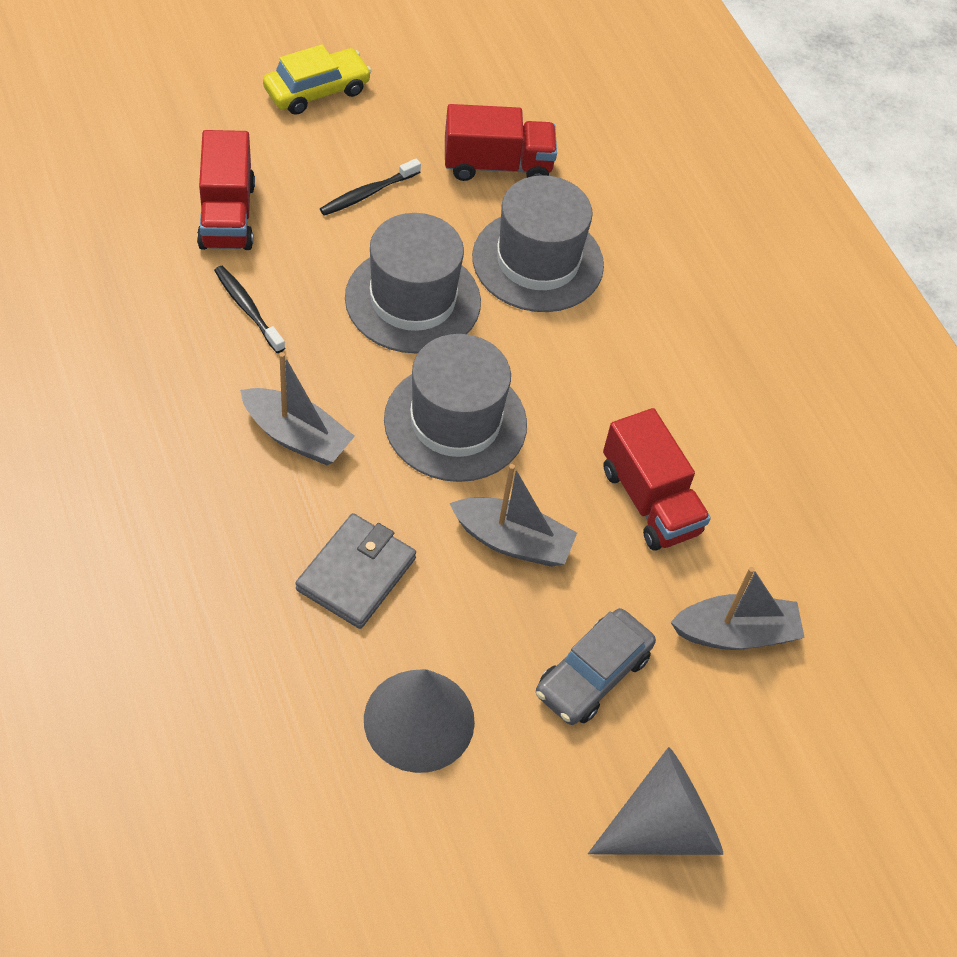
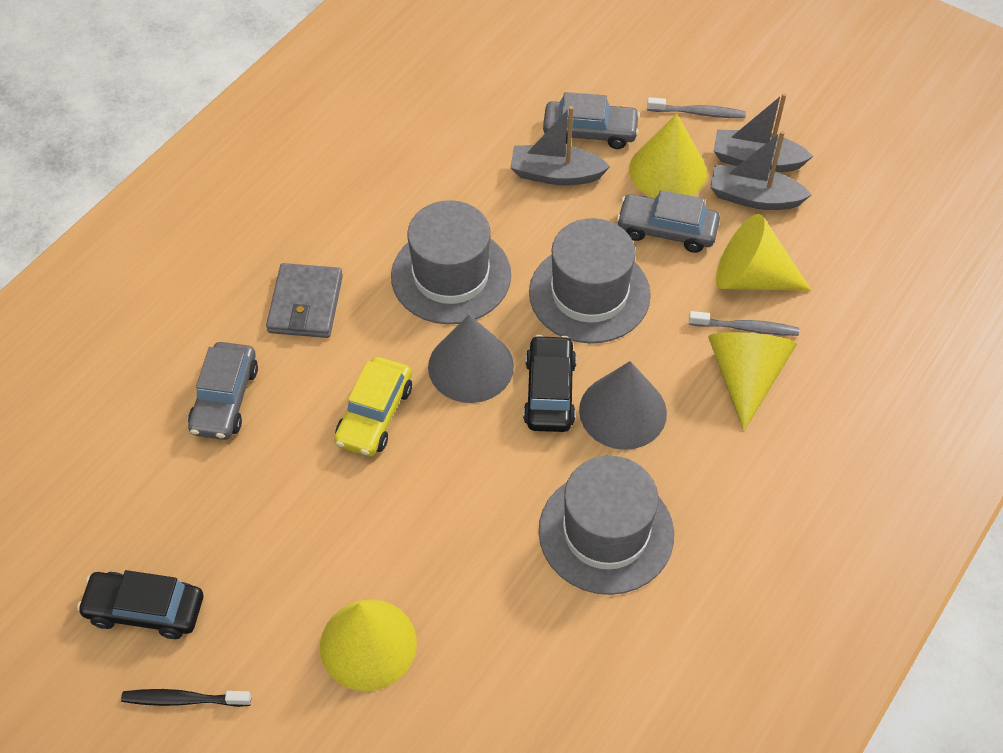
black car: 0 -> 2
black toothbrush: 2 -> 1
grey car: 1 -> 3
grey toothbrush: 0 -> 2
red truck: 3 -> 0
yellow cone: 0 -> 4

